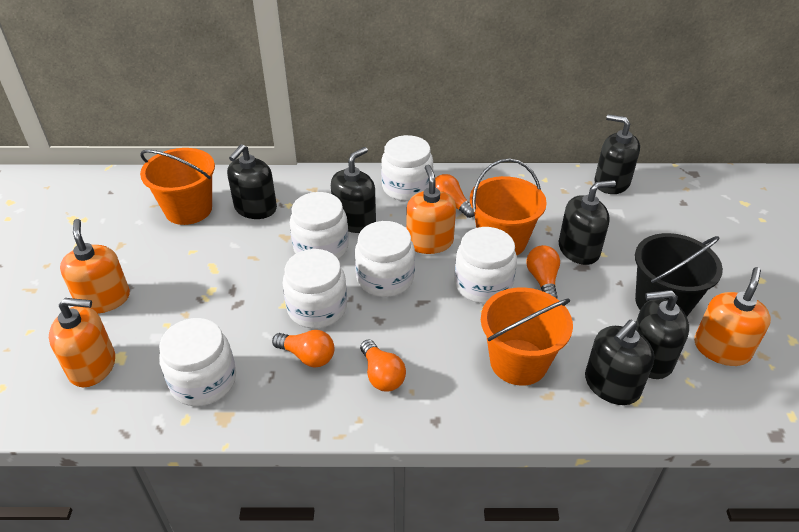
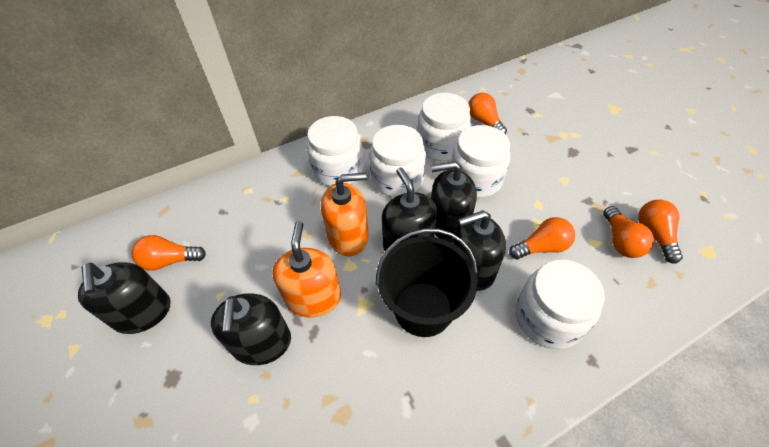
black soap dispenser: 6 -> 5
orange bucket: 3 -> 0
orange light bulb: 4 -> 5
orange soap dispenser: 4 -> 2
white jar: 6 -> 5

